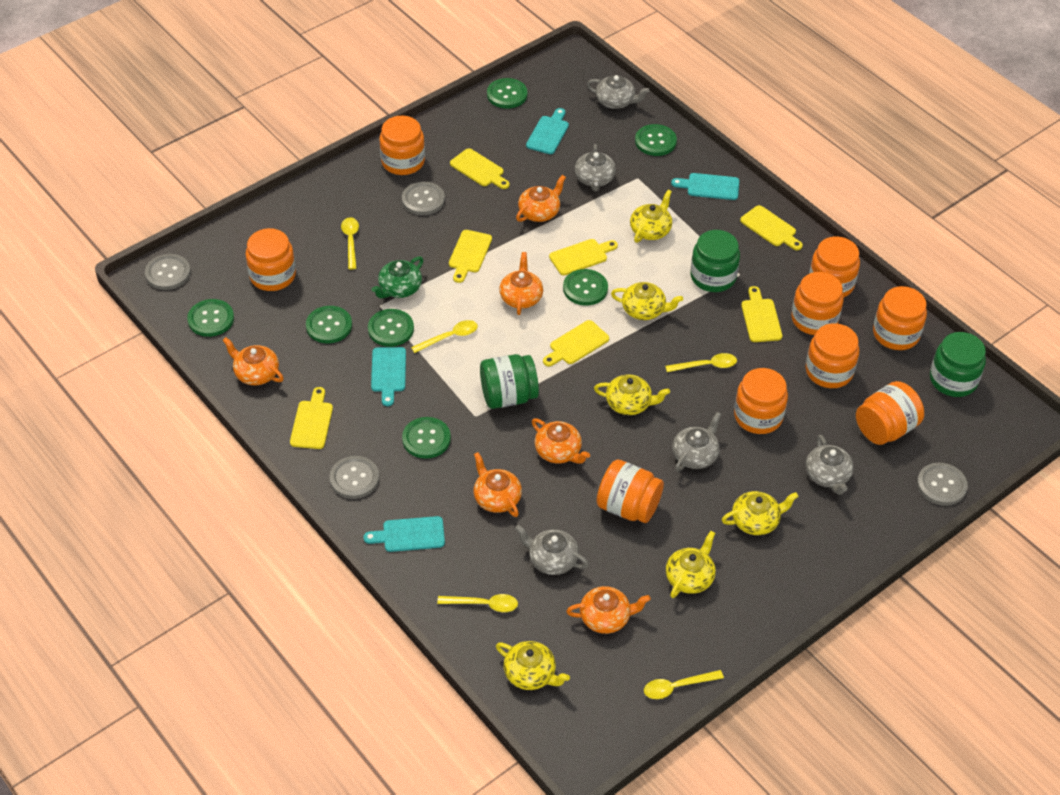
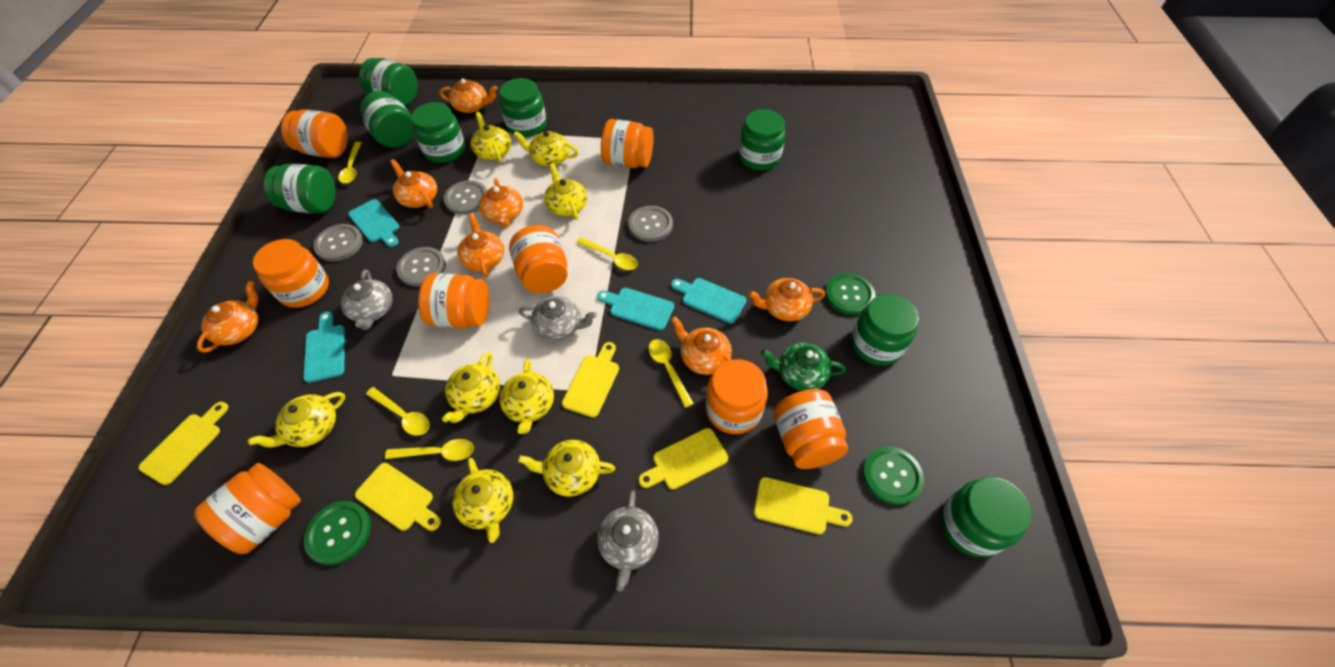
green button: 7 -> 3
green jar: 3 -> 8
grey teapot: 5 -> 3
orange jar: 9 -> 8
orange teapot: 6 -> 7
yellow cutting board: 7 -> 5
yellow teapot: 6 -> 8

